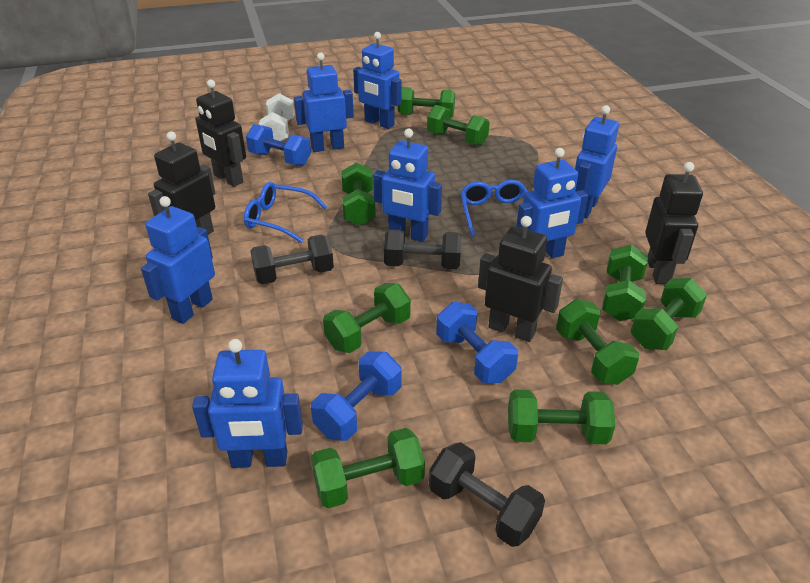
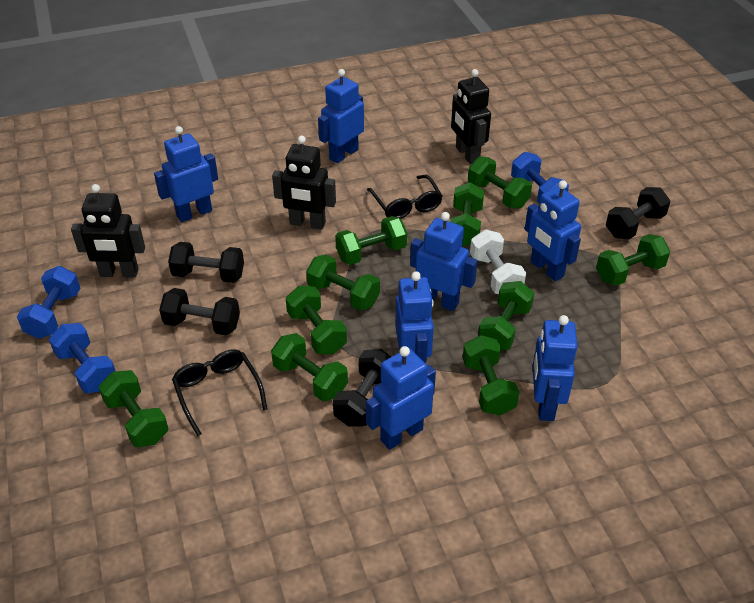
black dumbbell: 3 -> 4
black glasses: 0 -> 2
black robot: 4 -> 3
blue glasses: 2 -> 0
green dumbbell: 9 -> 10

